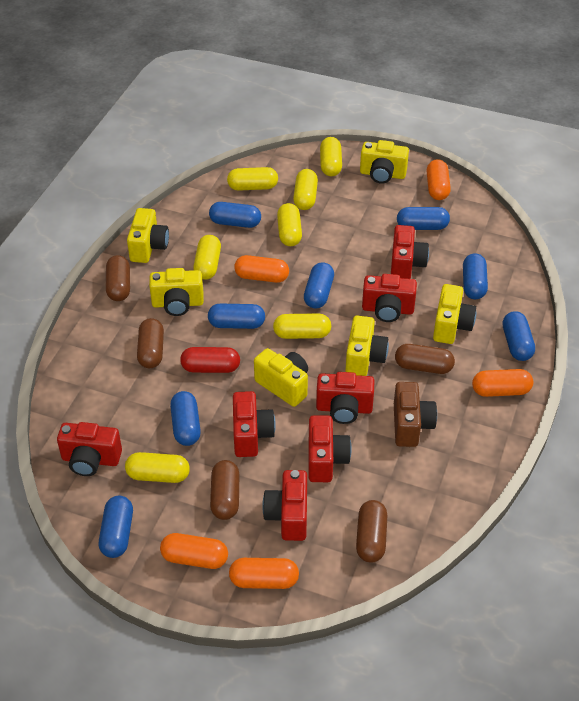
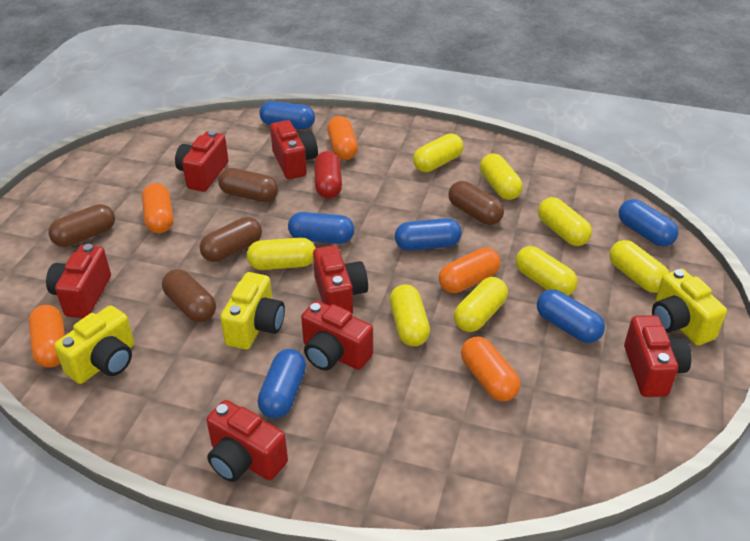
blue capsule: 8 -> 6
brown camera: 1 -> 0
yellow camera: 6 -> 3
yellow capsule: 7 -> 8

